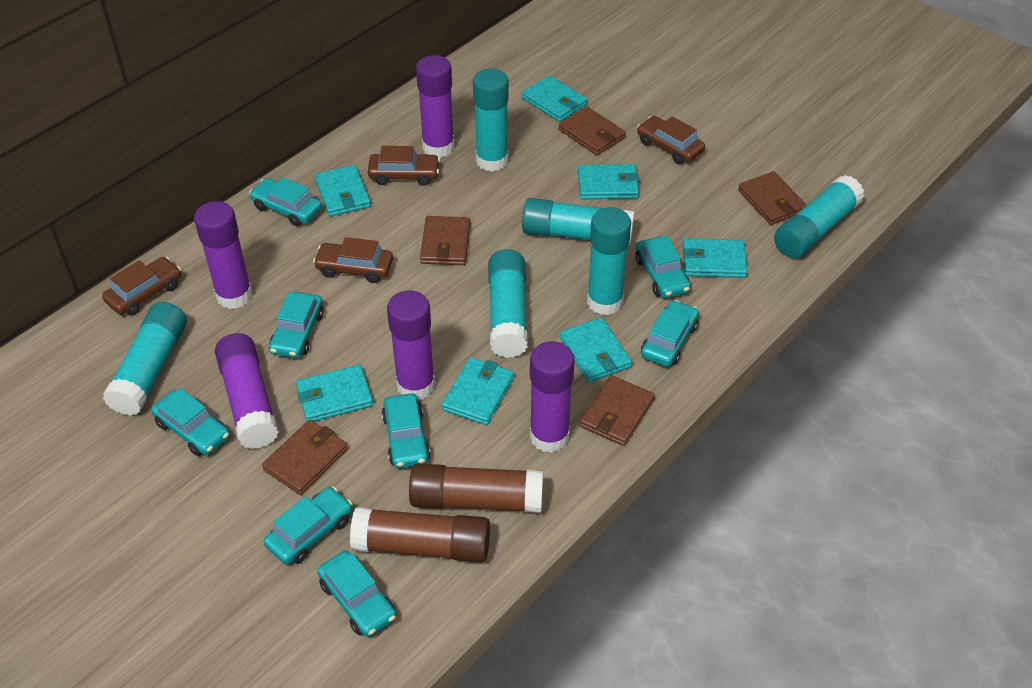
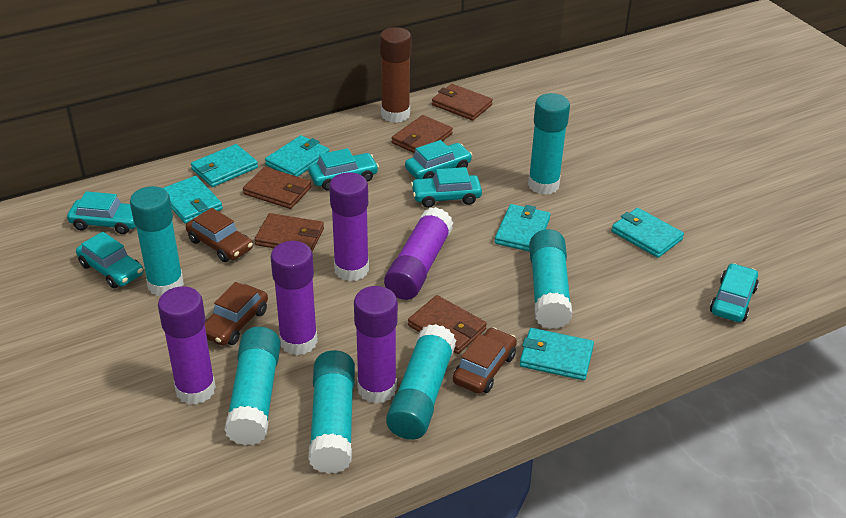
brown car: 4 -> 3
brown glue stick: 2 -> 1
turquoise car: 8 -> 6
turquoise wallet: 7 -> 6

